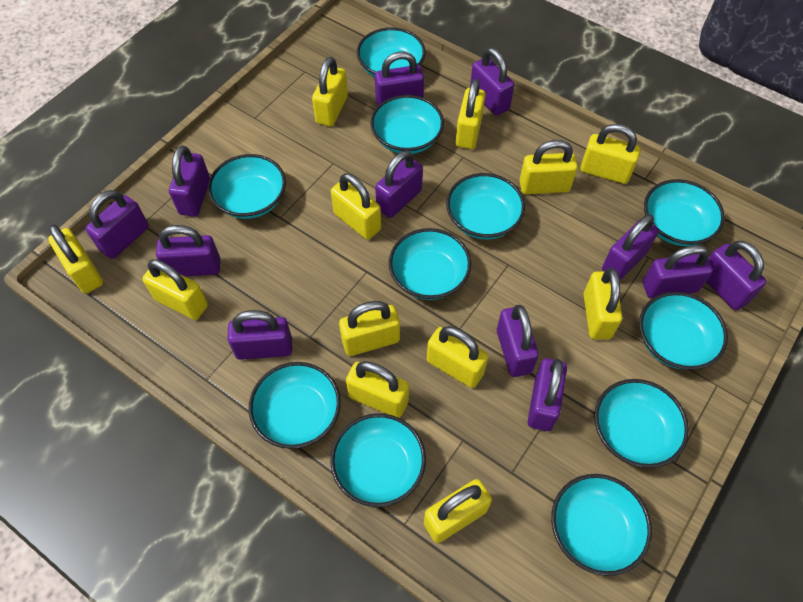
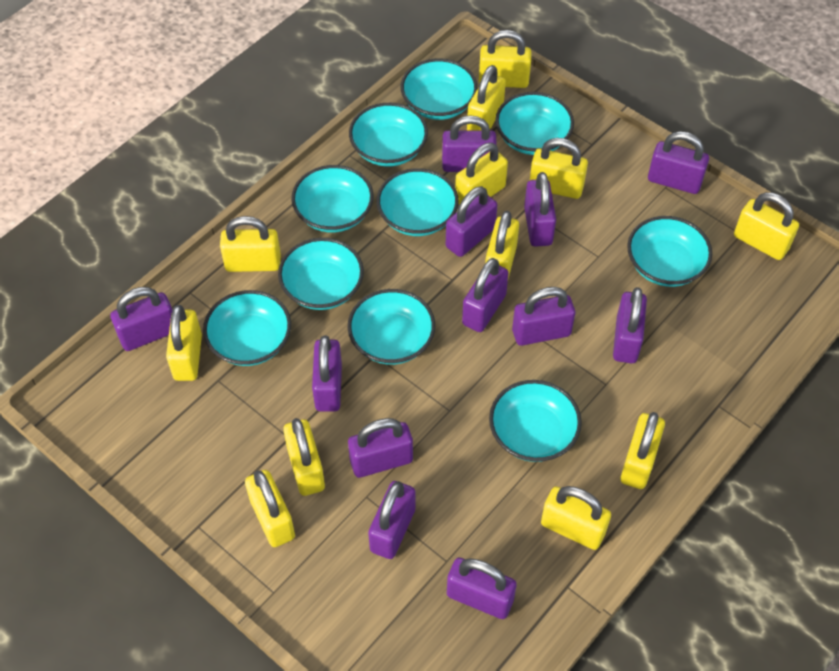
turquoise bowl: 11 -> 10

